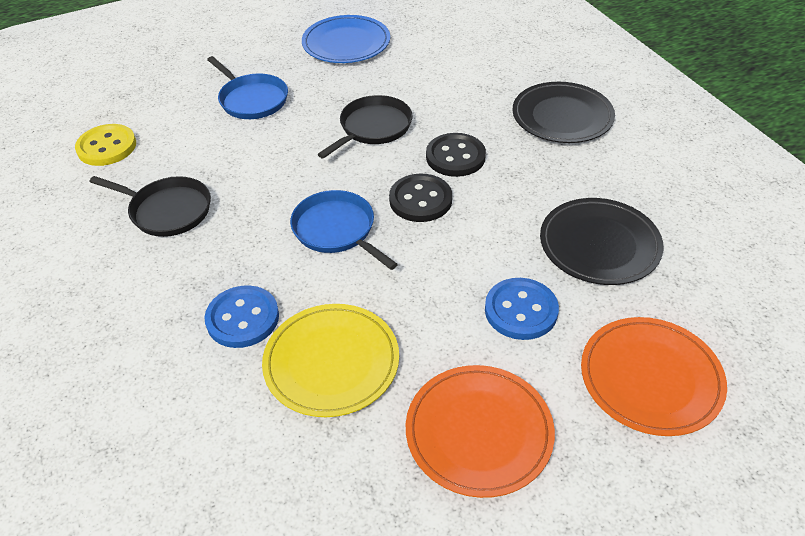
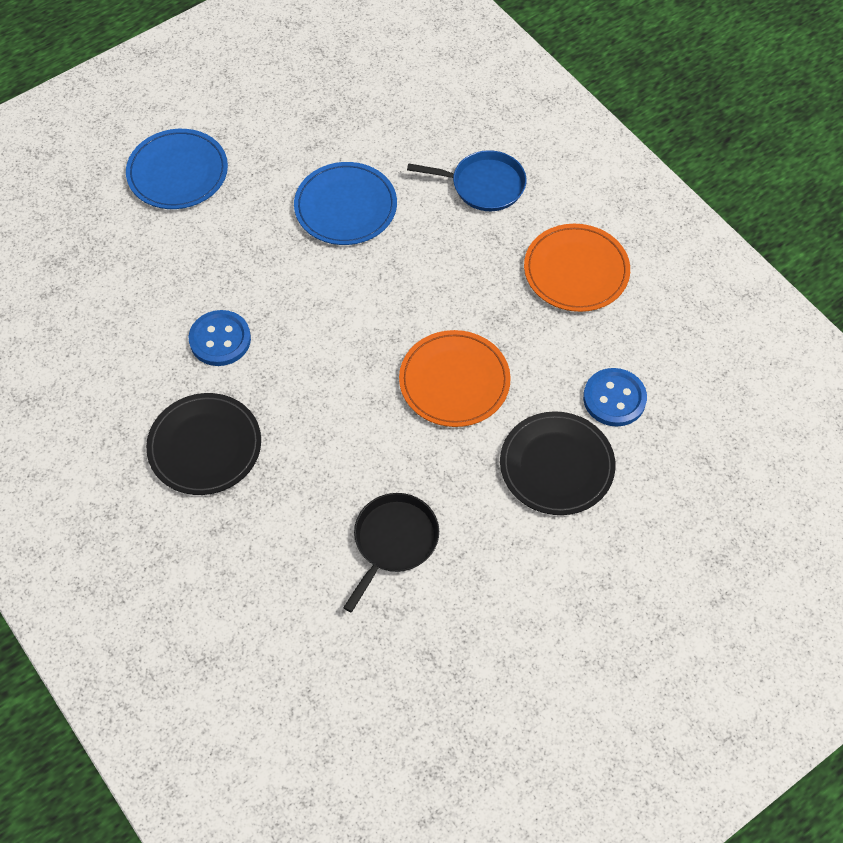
black button: 2 -> 0
black pan: 2 -> 1
blue pan: 2 -> 1
blue plate: 1 -> 2
yellow button: 1 -> 0
yellow plate: 1 -> 0

